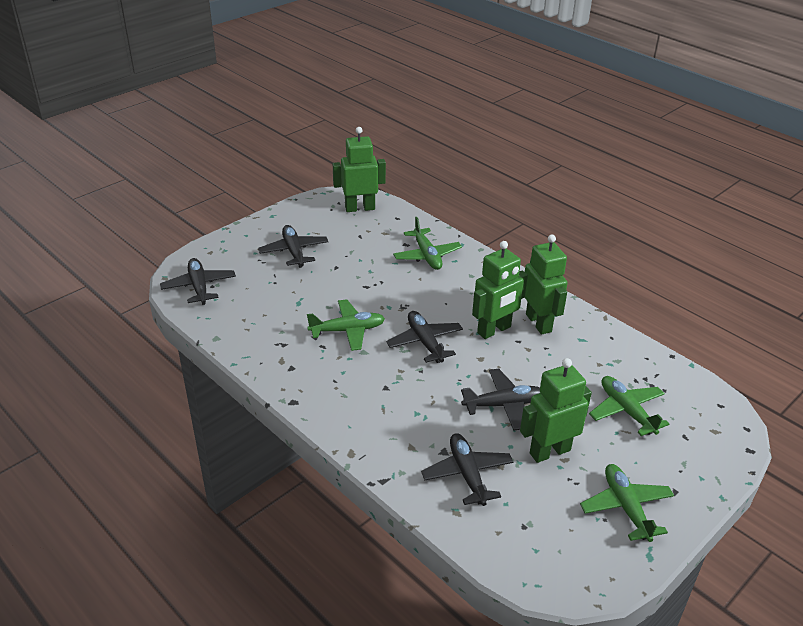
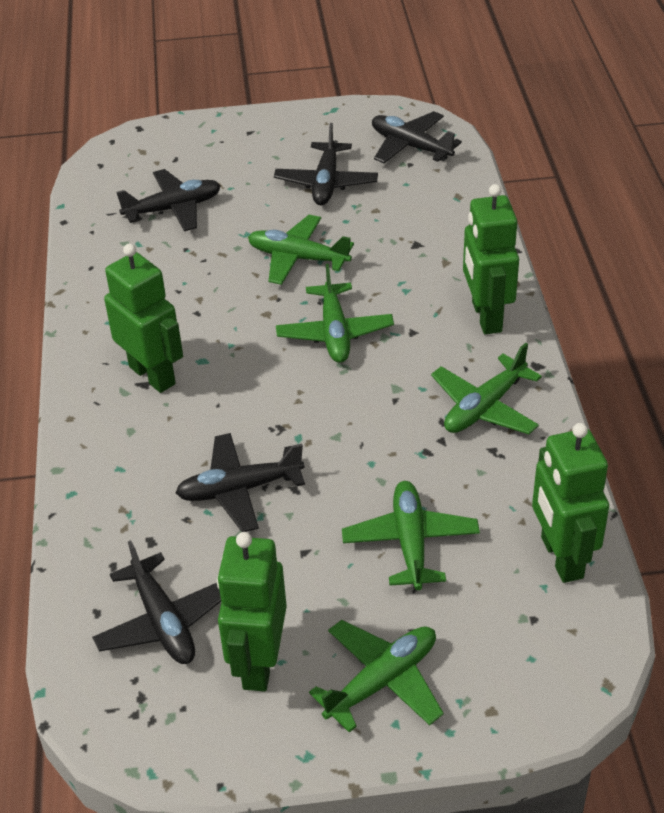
green plane: 4 -> 5

